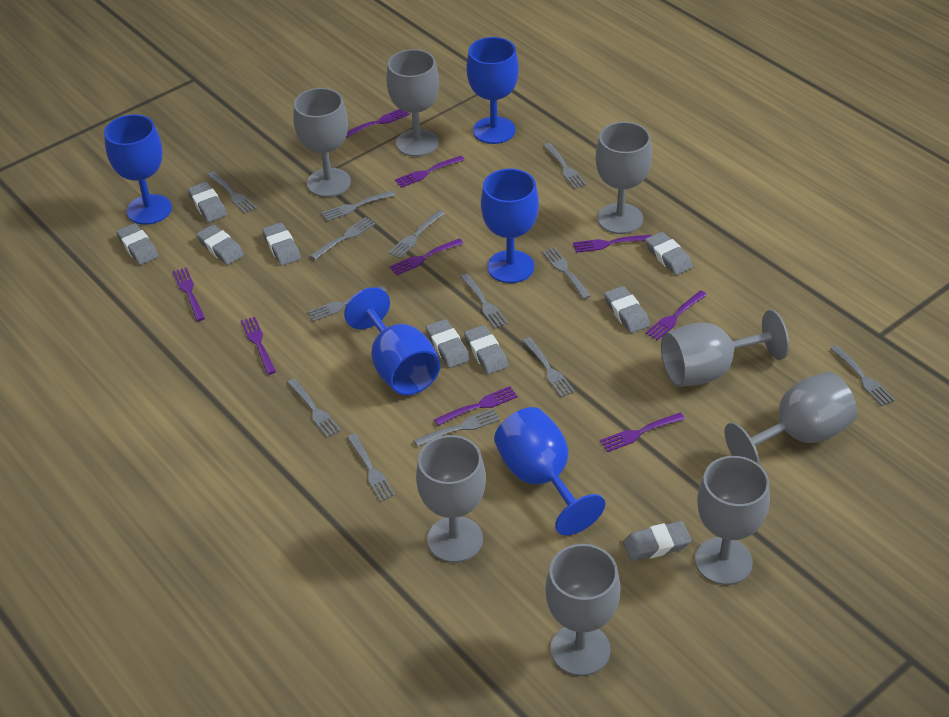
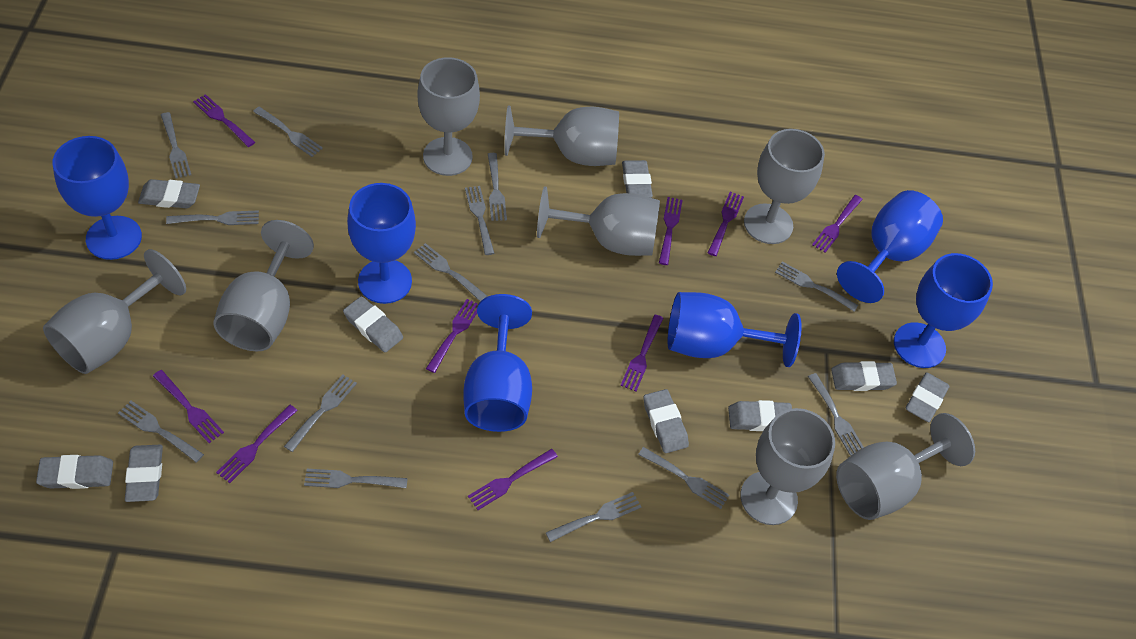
blue goblet: 5 -> 6

